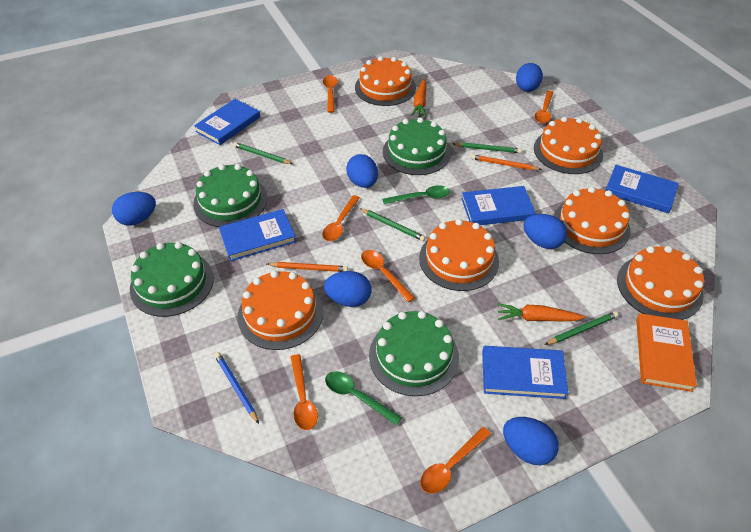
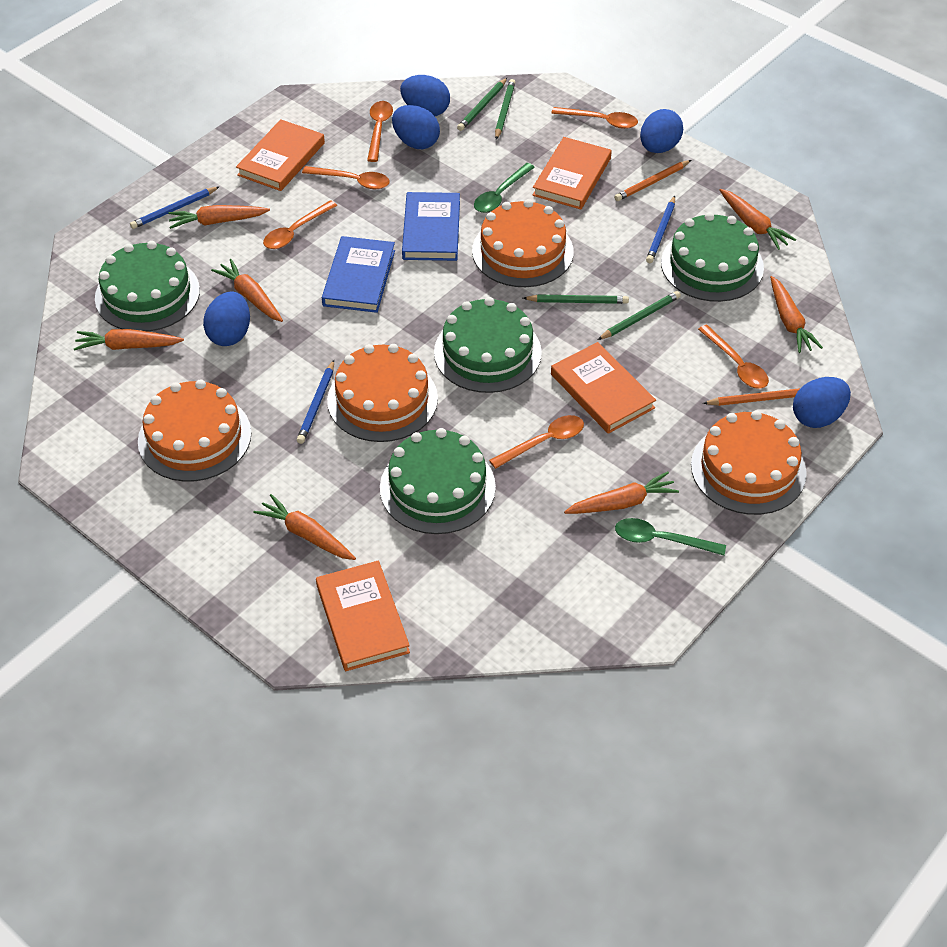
blue book: 5 -> 2
blue egg: 6 -> 5
blue pencil: 1 -> 3
orange book: 1 -> 4
orange cake: 6 -> 4
orange carrot: 2 -> 7

